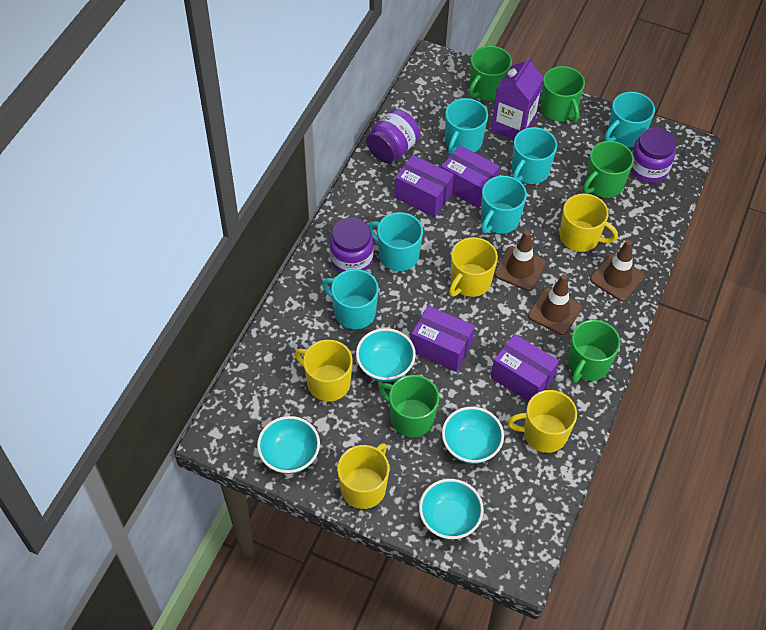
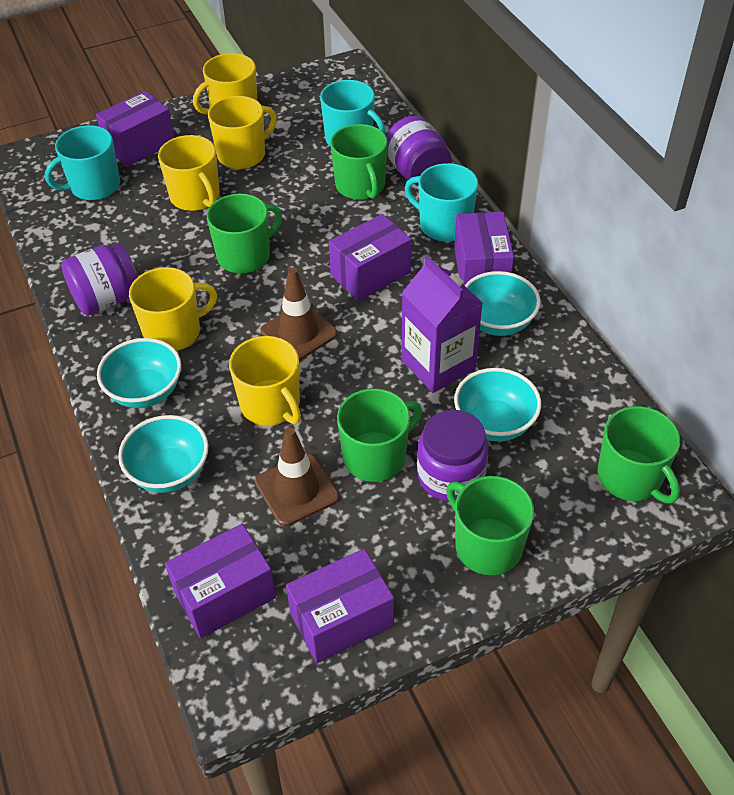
brown traffic cone: 3 -> 2
purple box: 4 -> 5
turquoise mug: 6 -> 3

